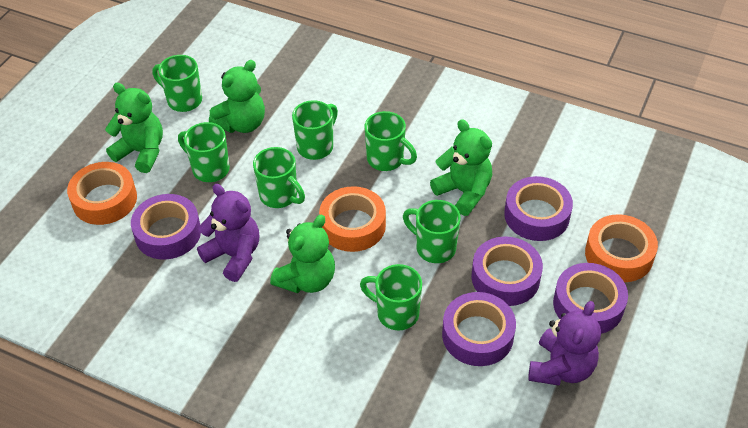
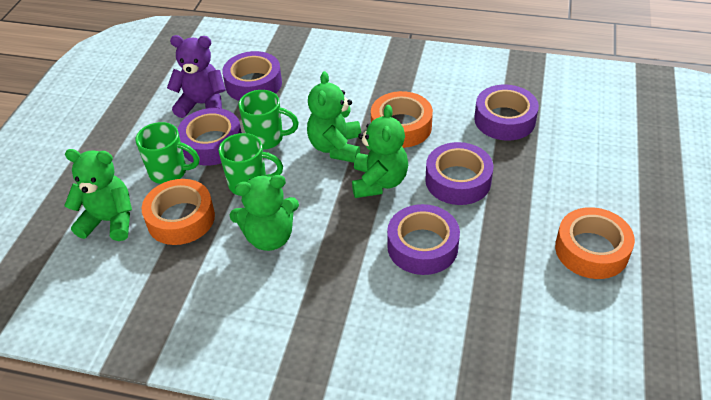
green mug: 7 -> 3
purple teddy bear: 2 -> 1

